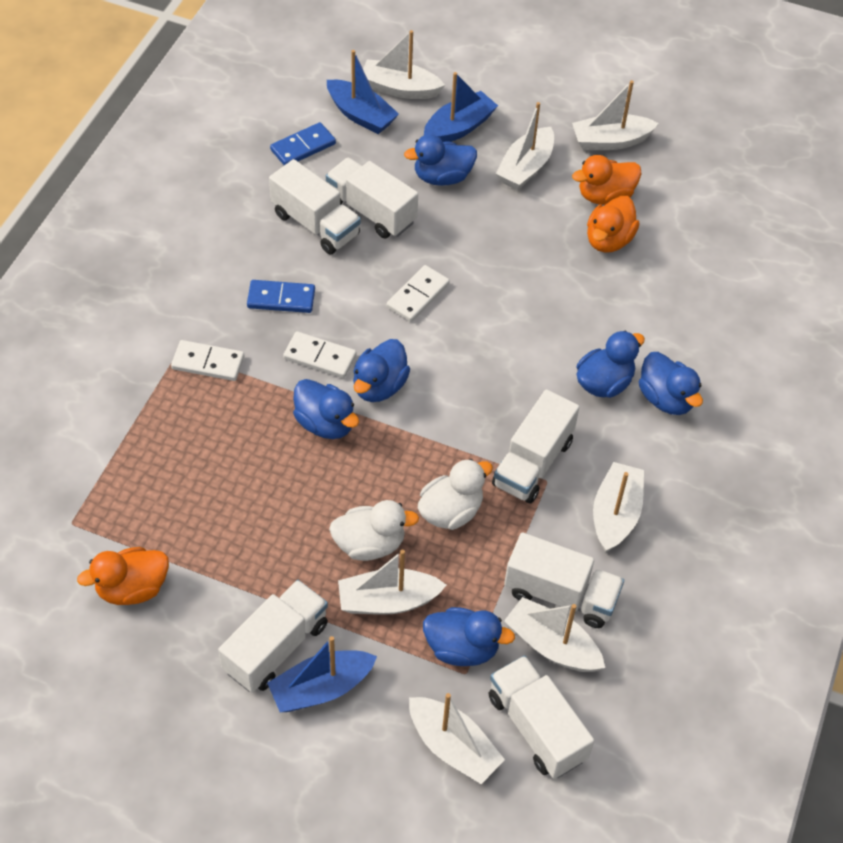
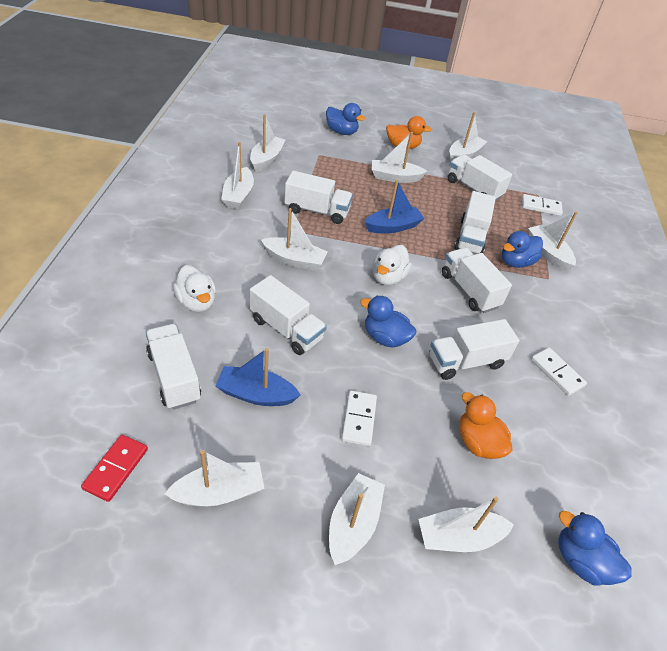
blue boat: 3 -> 2
blue domino: 2 -> 0
blue duck: 6 -> 4
orange duck: 3 -> 2
red domino: 0 -> 1
white boat: 7 -> 9
white truck: 6 -> 7

